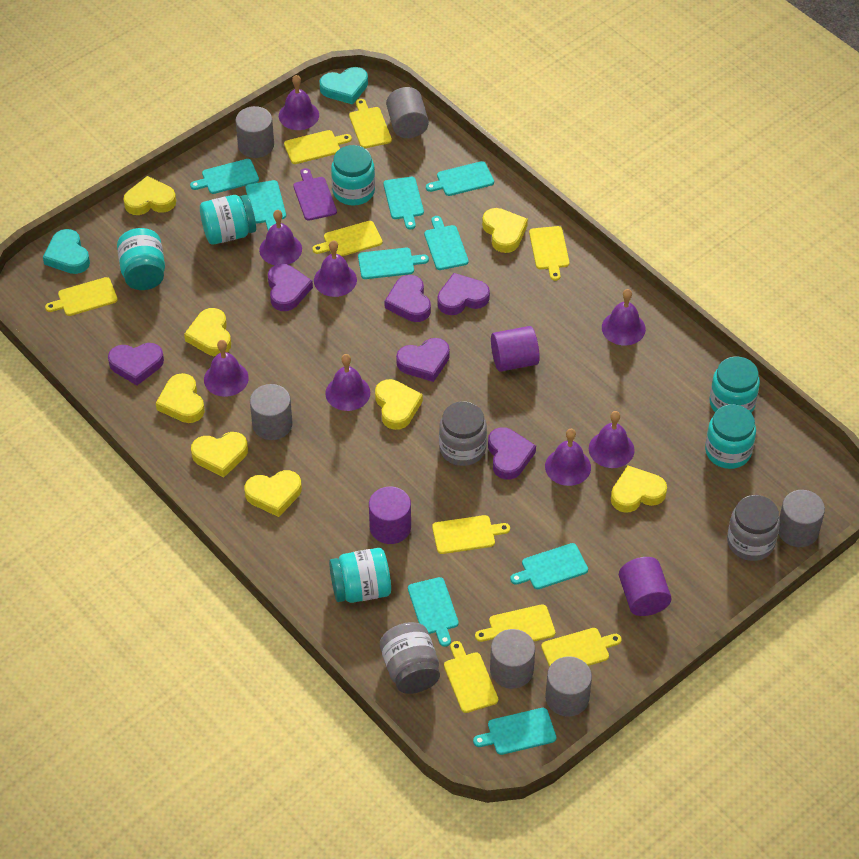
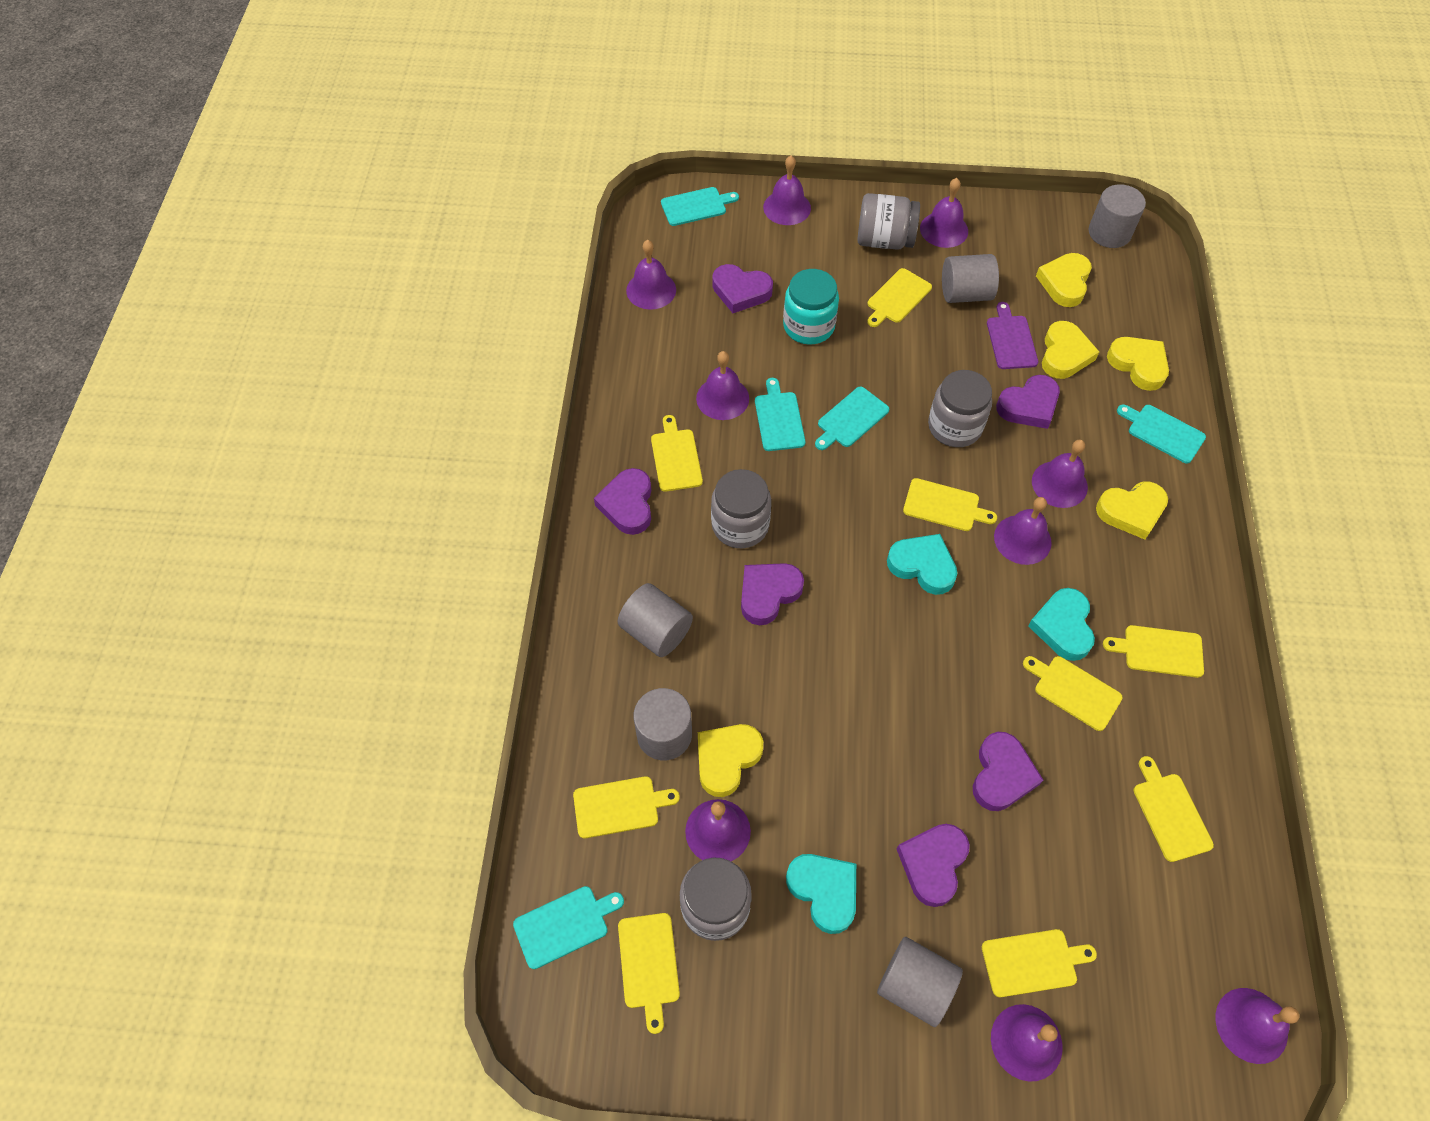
grey cylinder: 6 -> 5
grey jar: 3 -> 4
purple bell: 8 -> 9
purple cylinder: 3 -> 0
turquoise cutting board: 9 -> 5
turquoise heart: 2 -> 3
turquoise jar: 6 -> 1
yellow heart: 8 -> 5

